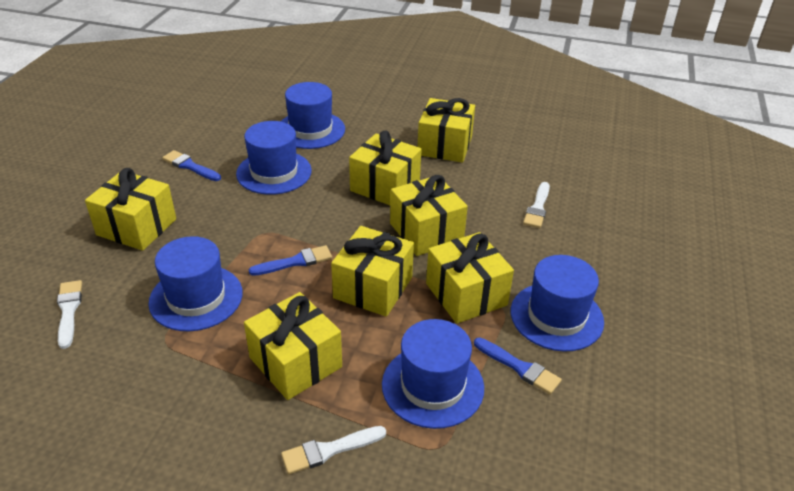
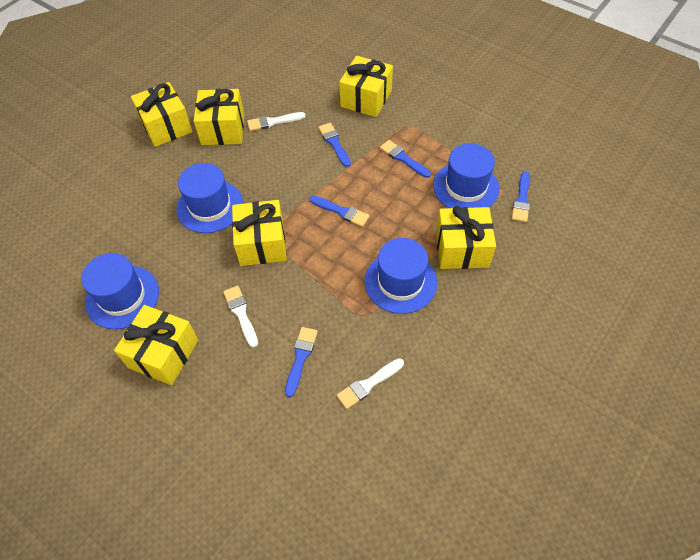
blue brush: 3 -> 5
blue hat: 5 -> 4
yellow gift: 7 -> 6

